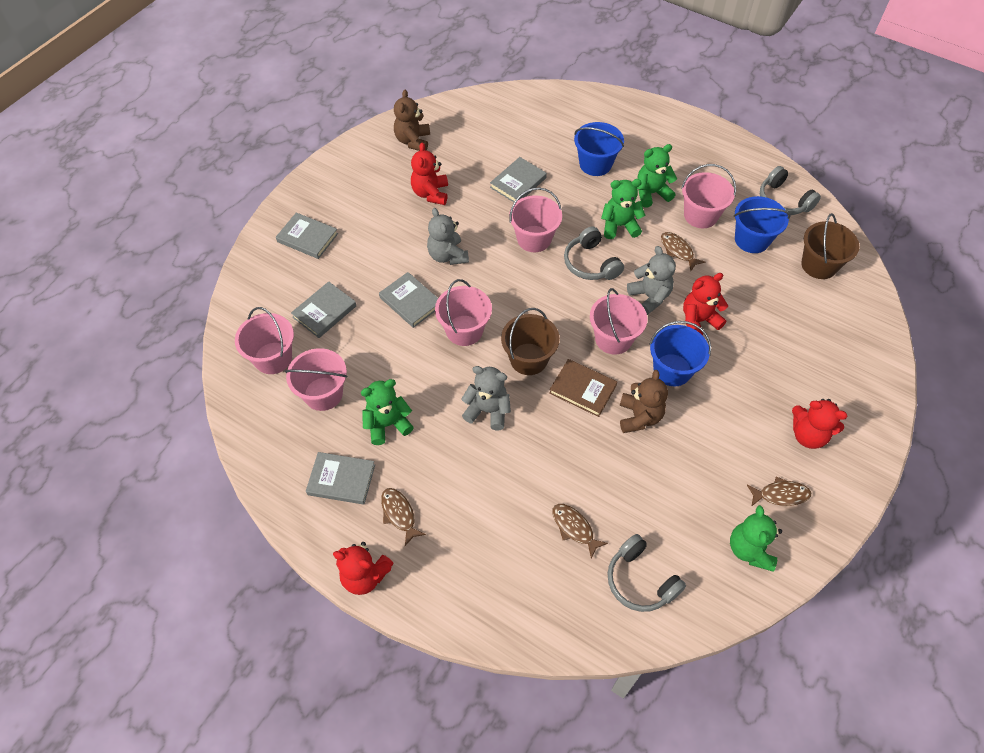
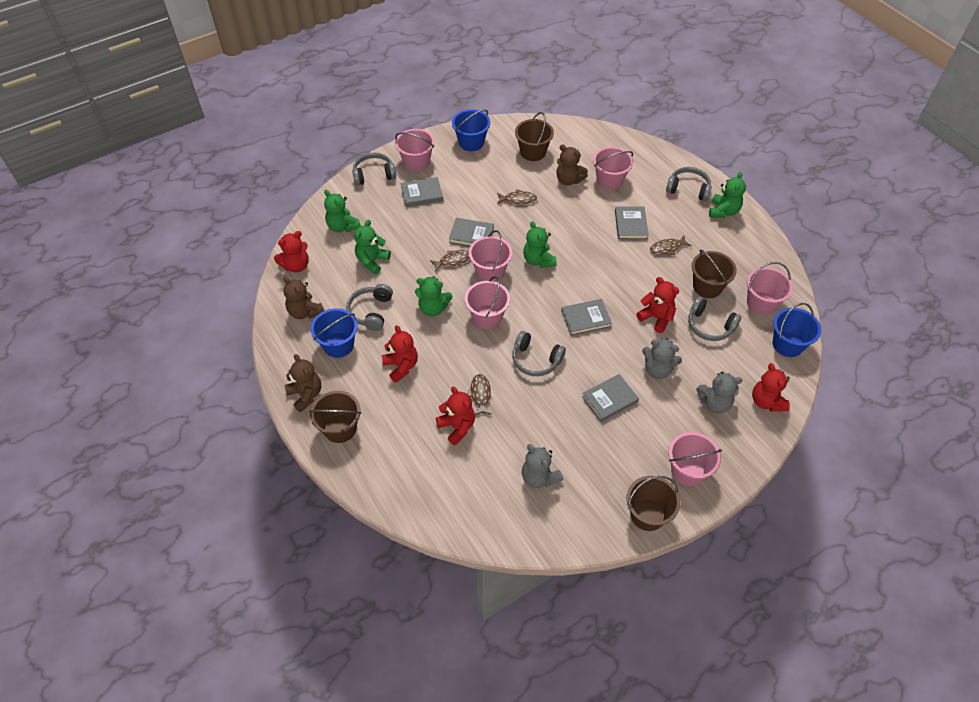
brown book: 1 -> 0
brown bucket: 2 -> 4
brown teddy bear: 2 -> 3
green teddy bear: 4 -> 5
grey headphones: 3 -> 5
red teddy bear: 4 -> 5

